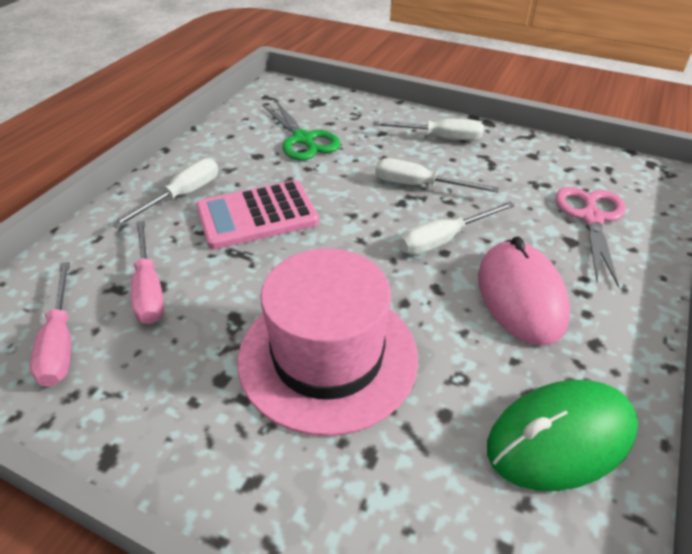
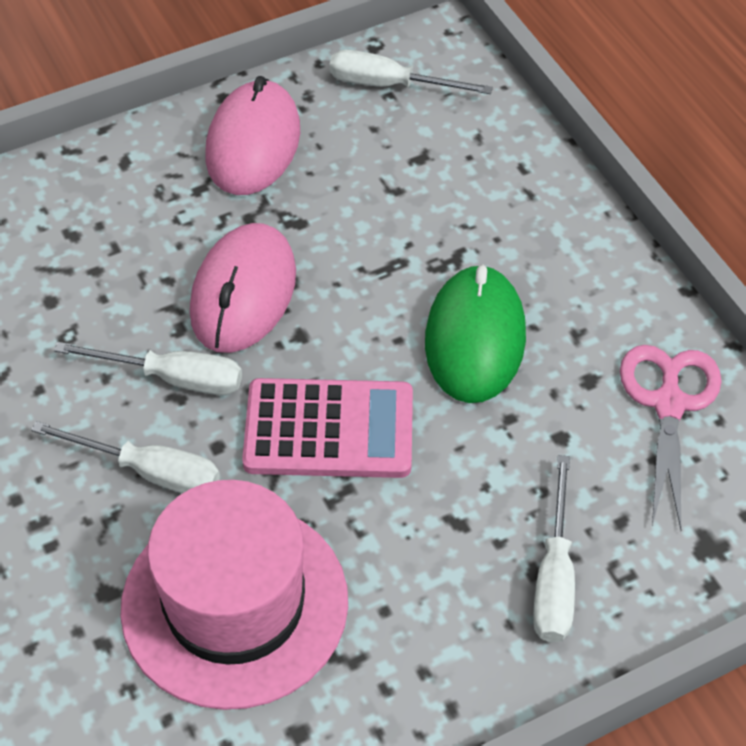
green scissors: 1 -> 0
pink mouse: 1 -> 2
pink screwdriver: 2 -> 0

